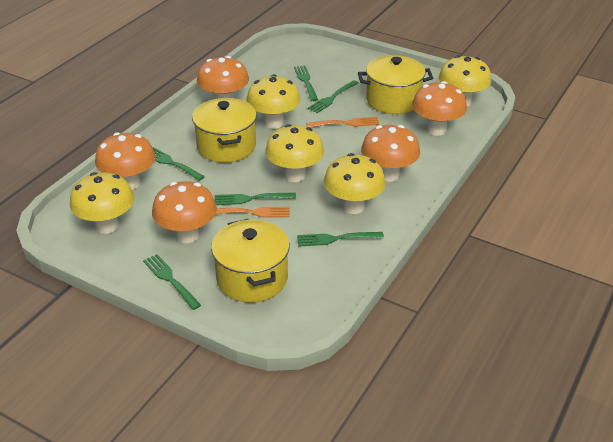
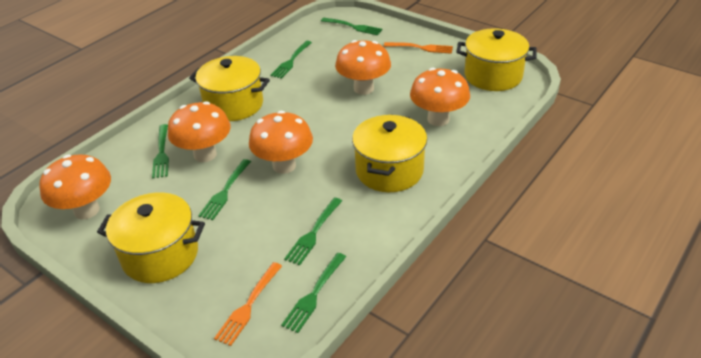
yellow mushroom: 5 -> 0
yellow pot: 3 -> 4

